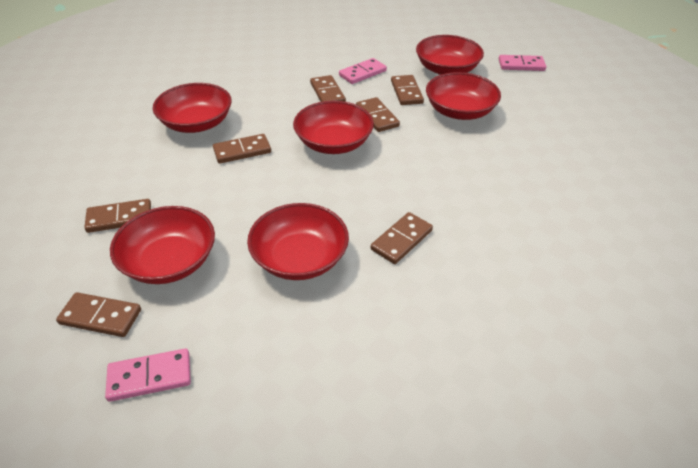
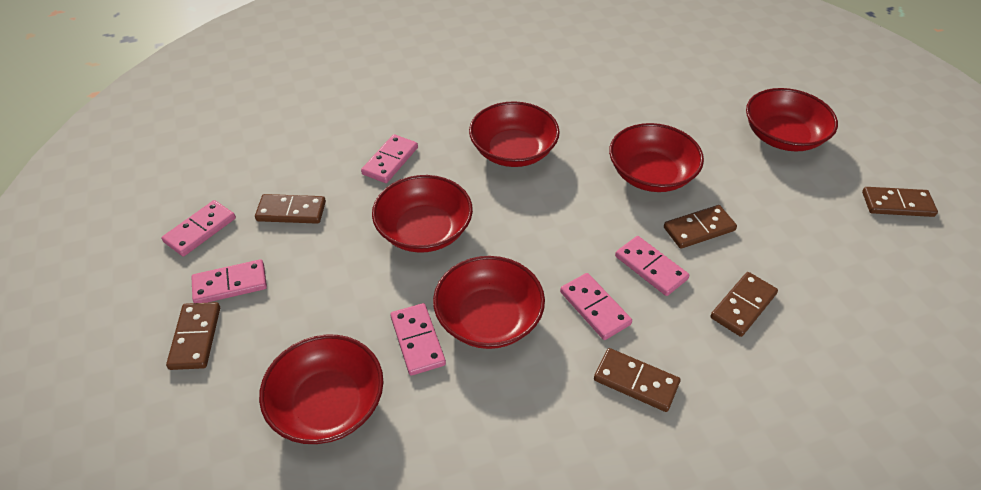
brown domino: 7 -> 6
pink domino: 3 -> 6

